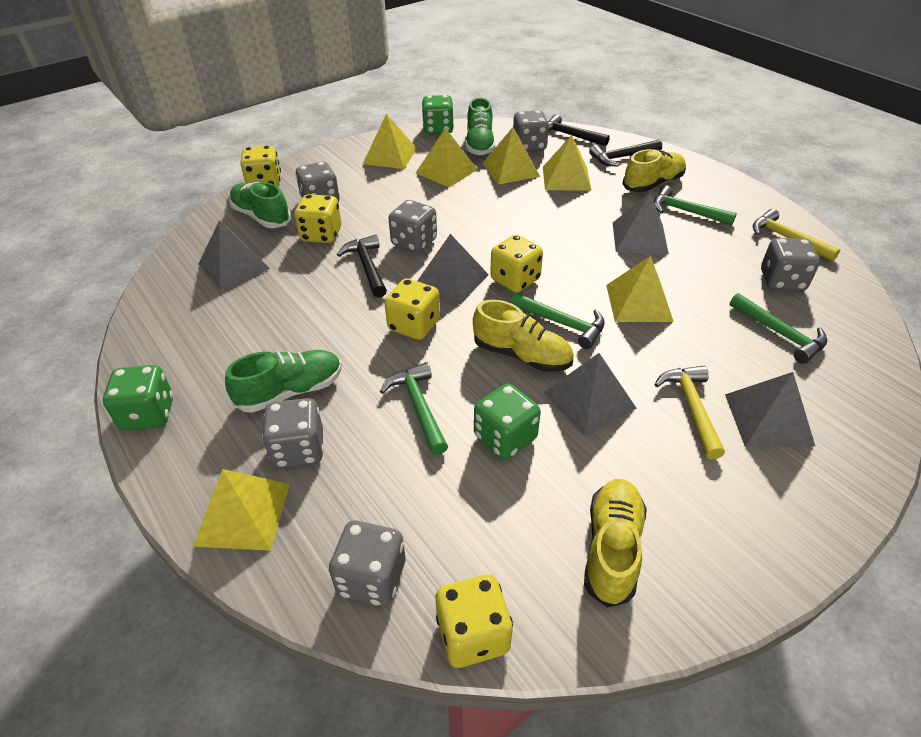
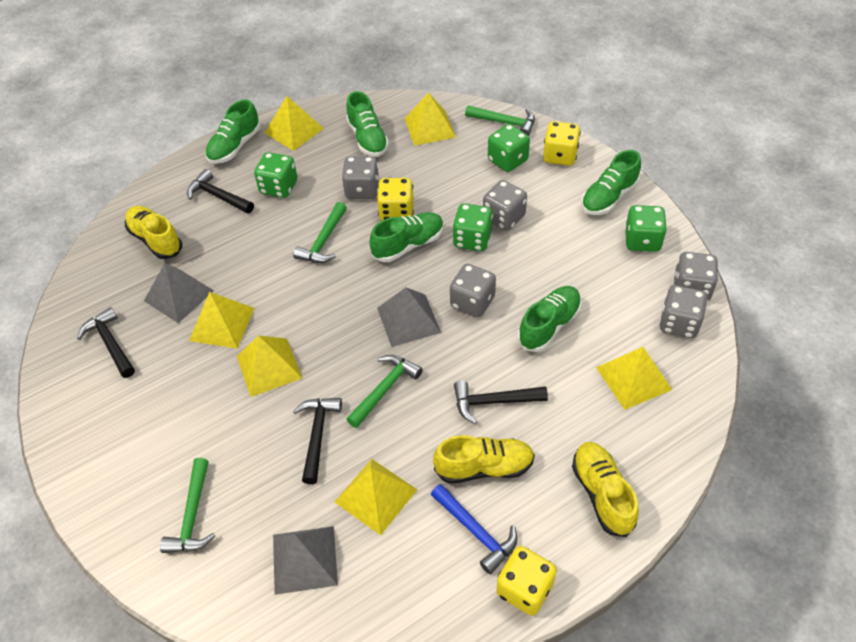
black hammer: 3 -> 4
blue hammer: 0 -> 1
green dice: 3 -> 4
green shoe: 3 -> 5
grey dice: 6 -> 5
grey pyramid: 5 -> 3
yellow dice: 5 -> 3
yellow hammer: 2 -> 0

